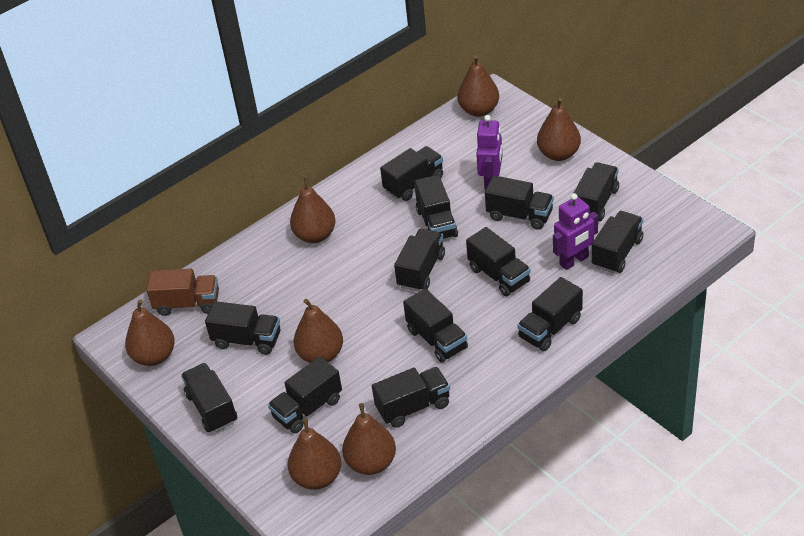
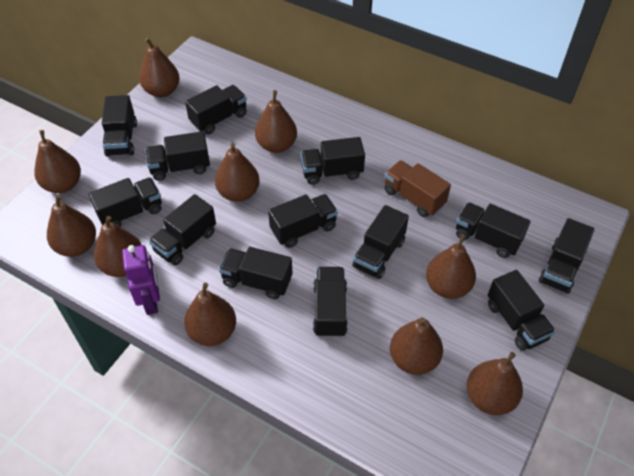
brown pear: 7 -> 10
purple robot: 2 -> 1

